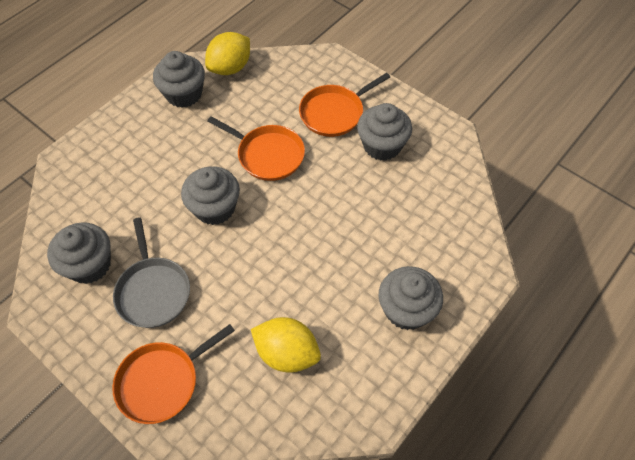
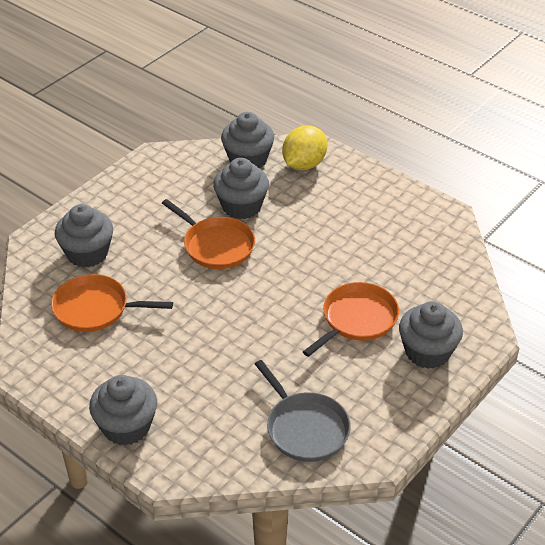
yellow lemon: 2 -> 1

